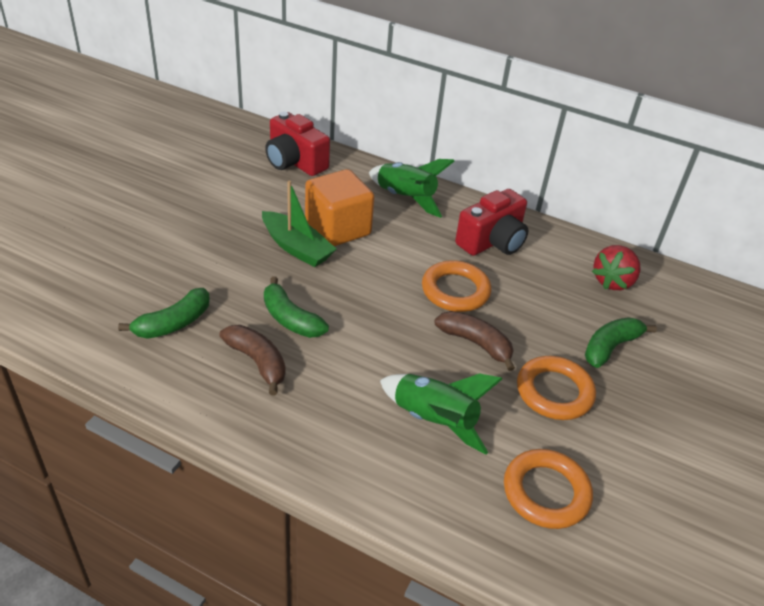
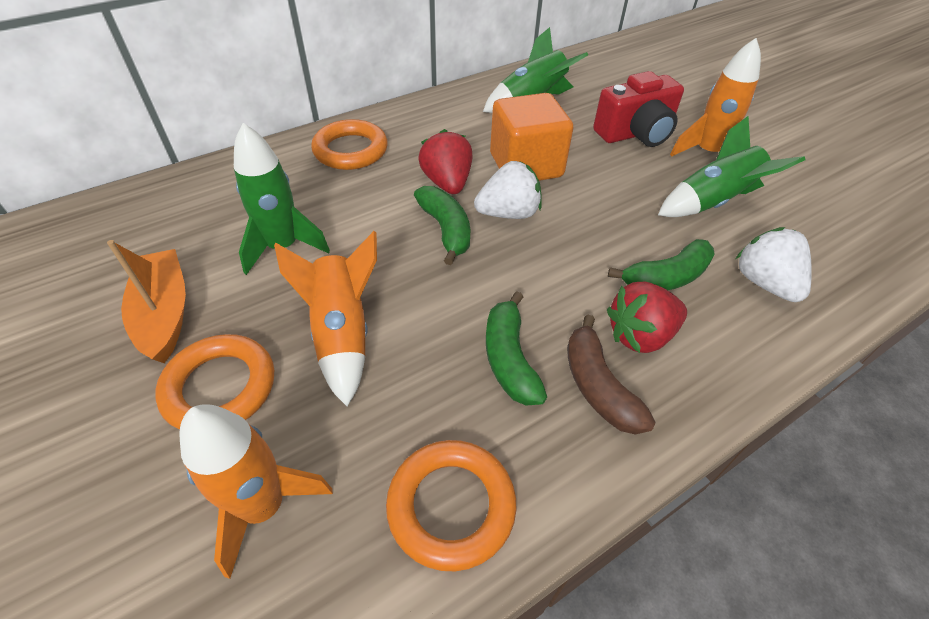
brown banana: 2 -> 1
green boat: 1 -> 0
green rocket: 2 -> 3
orange boat: 0 -> 1
orange rocket: 0 -> 3
red camera: 2 -> 1
red strawberry: 1 -> 2
white strawberry: 0 -> 2

